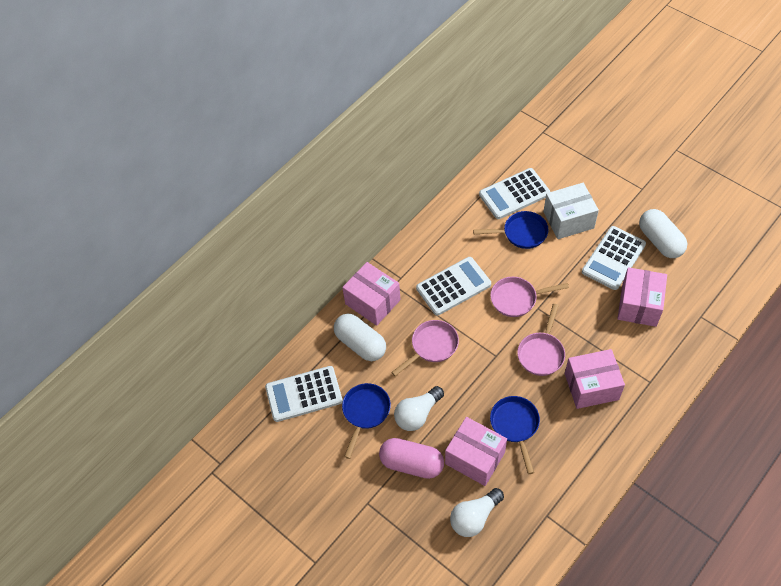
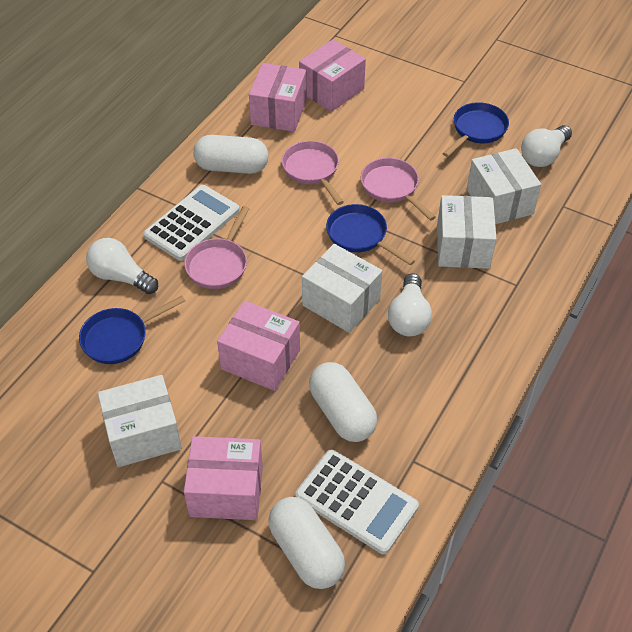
pink capsule: 1 -> 0
white box: 1 -> 4
white calculator: 4 -> 2
white capsule: 2 -> 3
white light bulb: 2 -> 3

